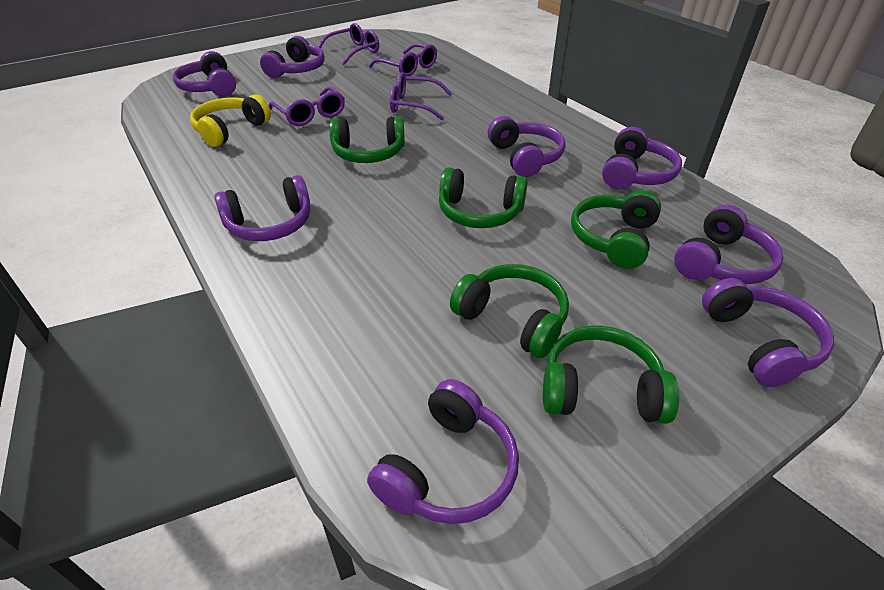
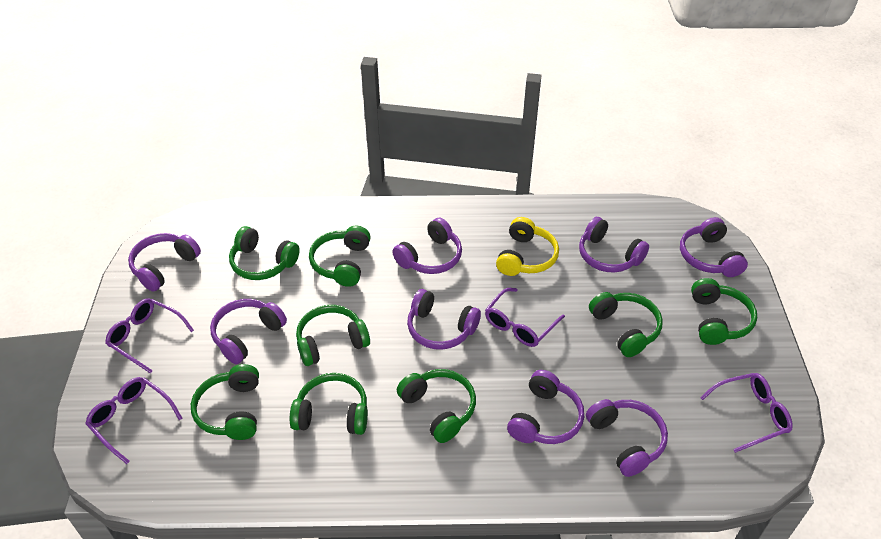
green headphones: 5 -> 8

